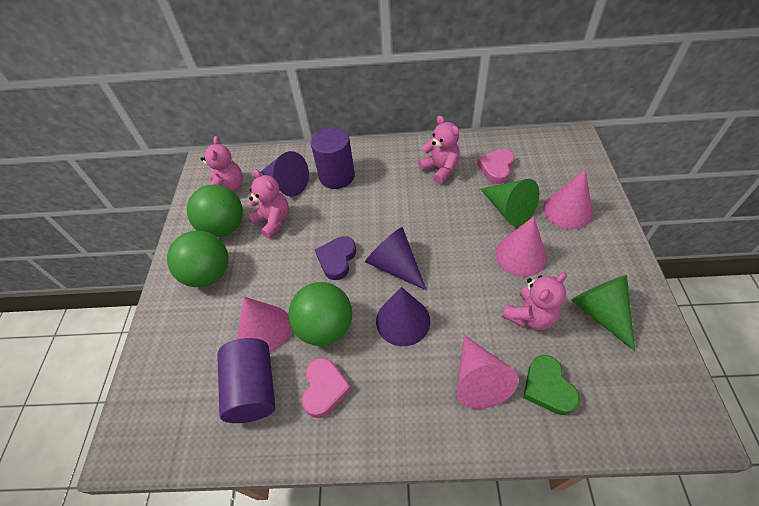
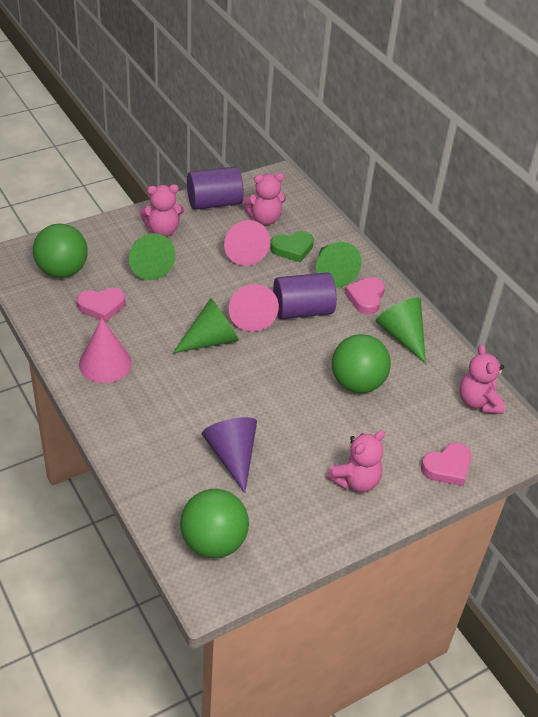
green cone: 2 -> 4
pink cone: 4 -> 3
pink heart: 2 -> 3
purple cone: 3 -> 1
purple heart: 1 -> 0

